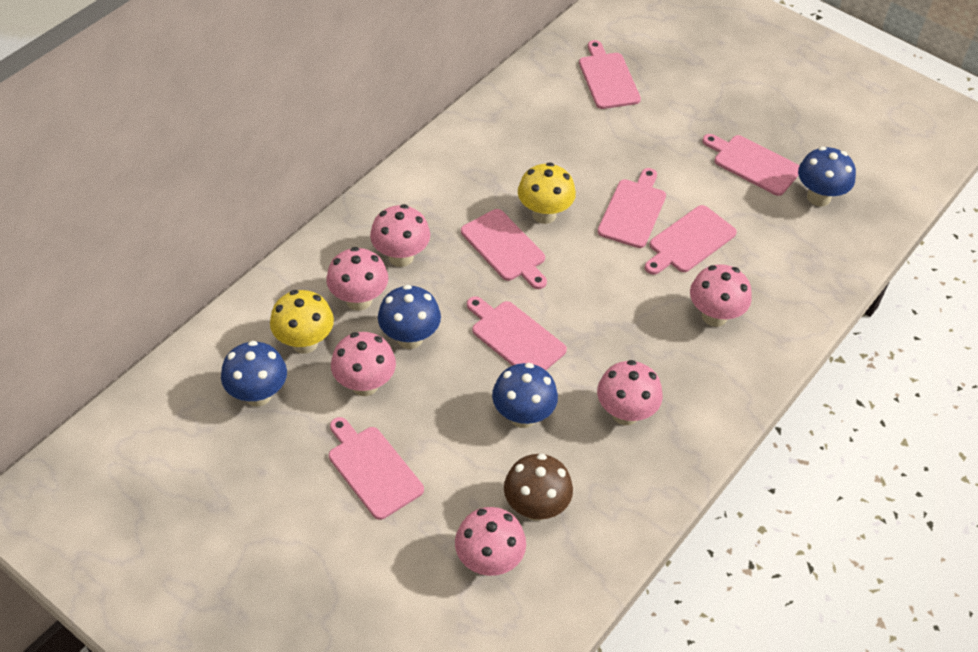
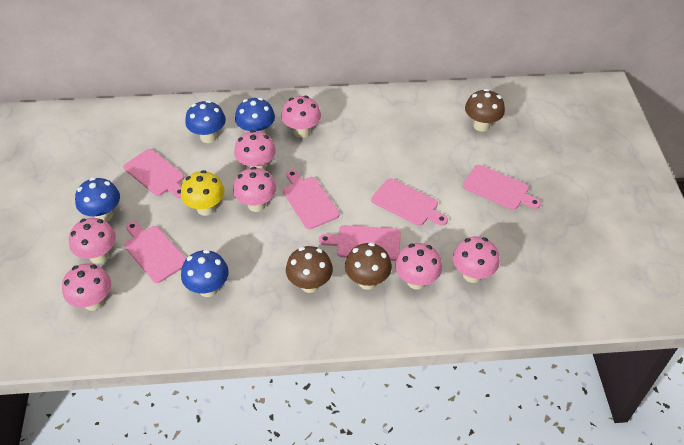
brown mushroom: 1 -> 3
pink cutting board: 7 -> 6
pink mushroom: 6 -> 7
yellow mushroom: 2 -> 1

